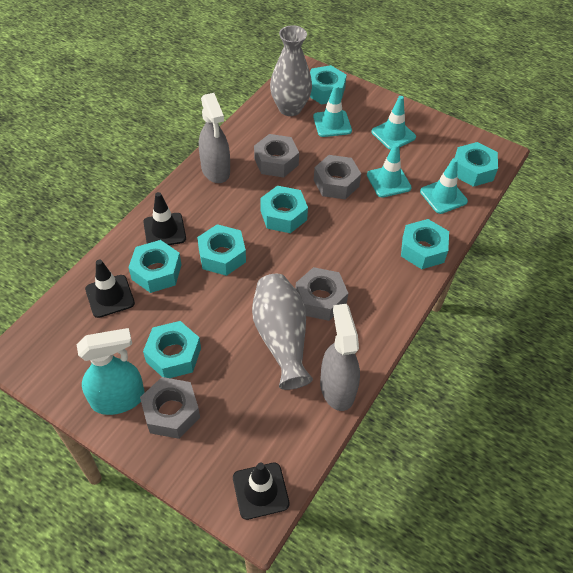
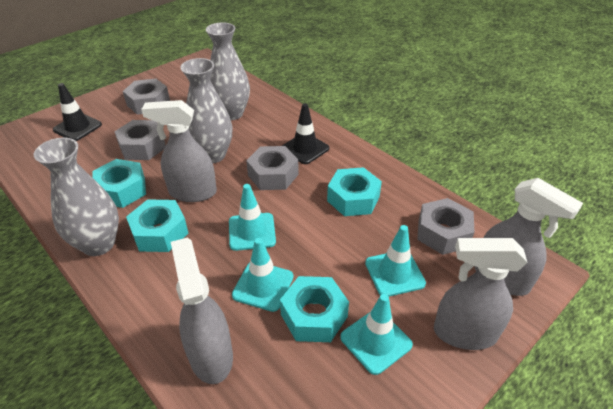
black traffic cone: 3 -> 2
grey spray bottle: 2 -> 4
grey vase: 2 -> 3
turquoise nut: 7 -> 4
turquoise spray bottle: 1 -> 0

